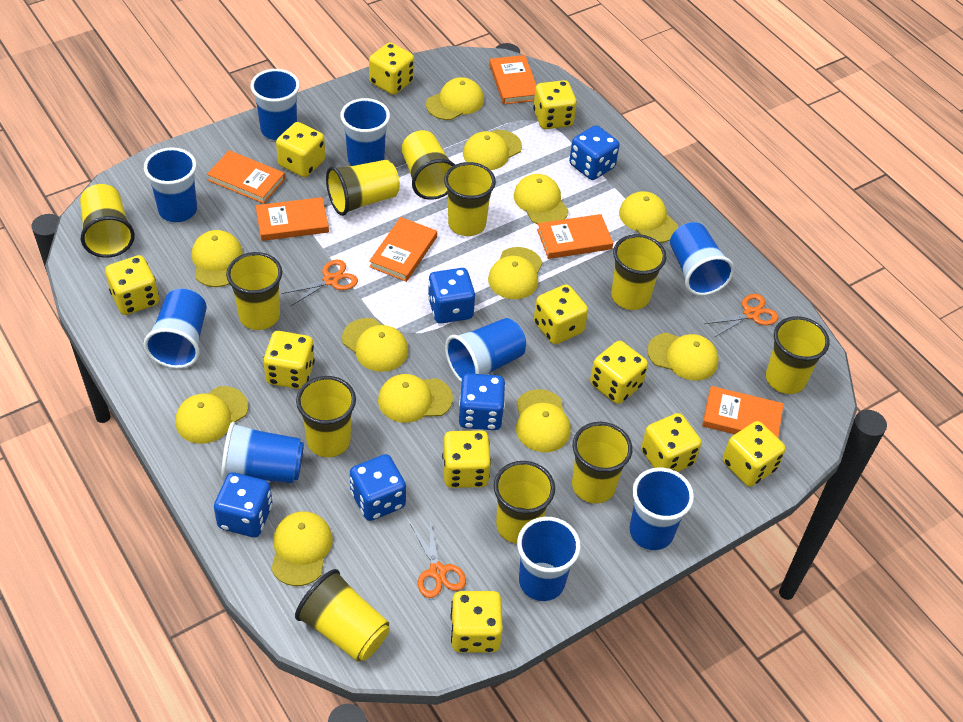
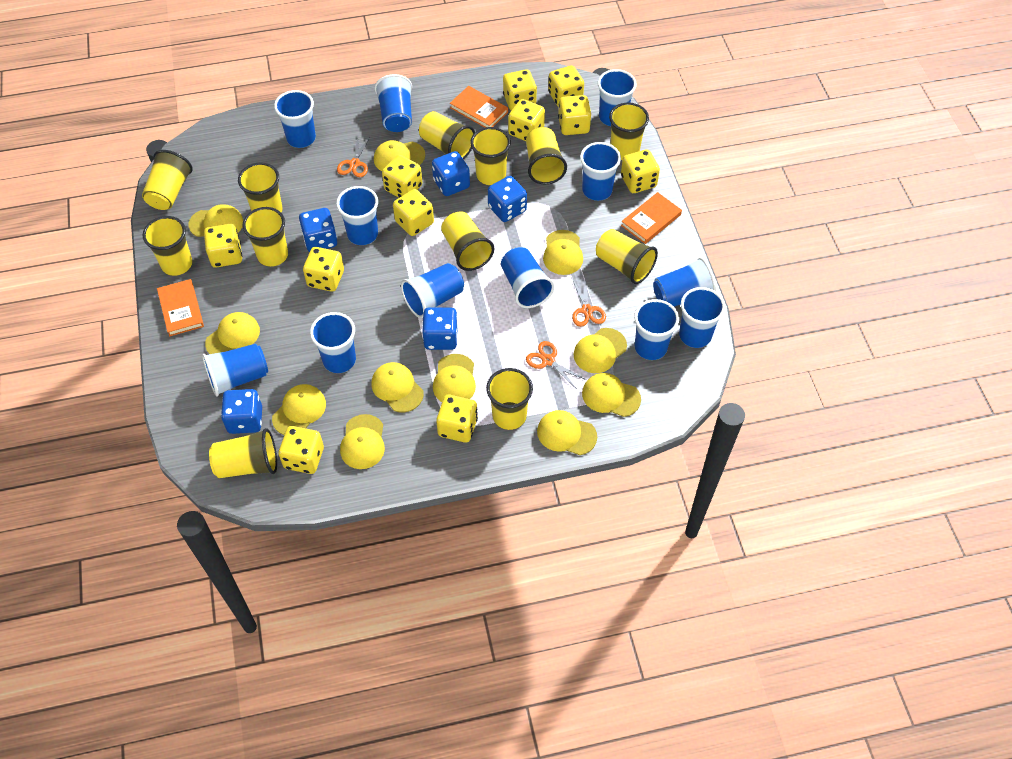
blue cup: 9 -> 12
orange book: 6 -> 3
yellow cap: 12 -> 11
yellow cup: 11 -> 12

